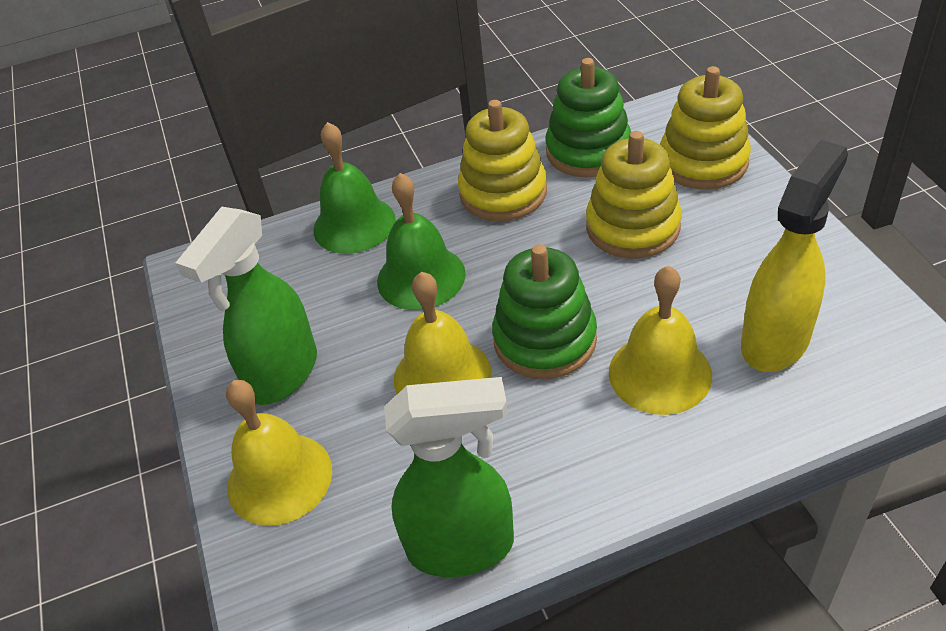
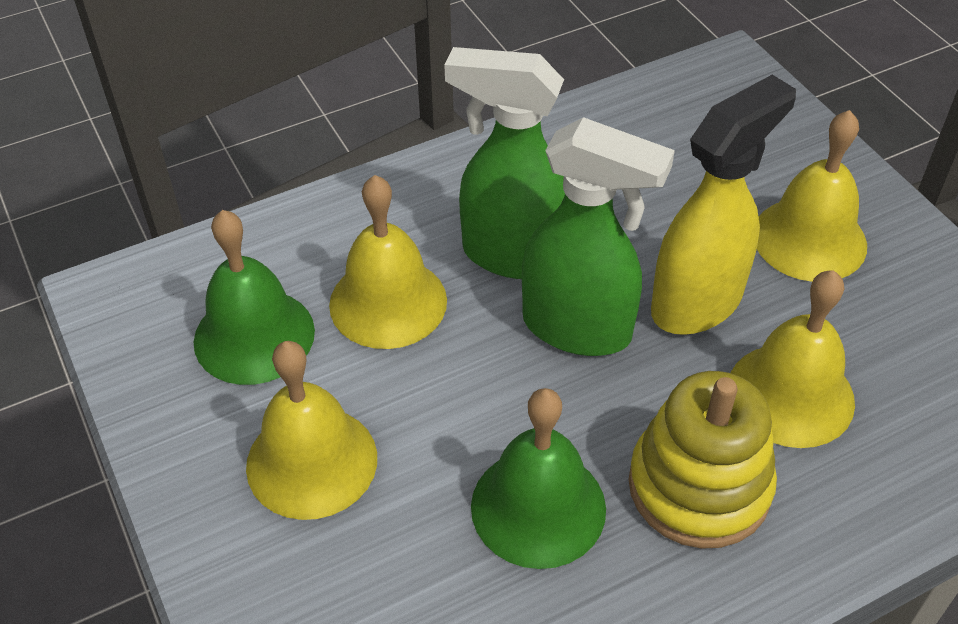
green stacking toy: 2 -> 0
yellow bell: 3 -> 4
yellow stacking toy: 3 -> 1

